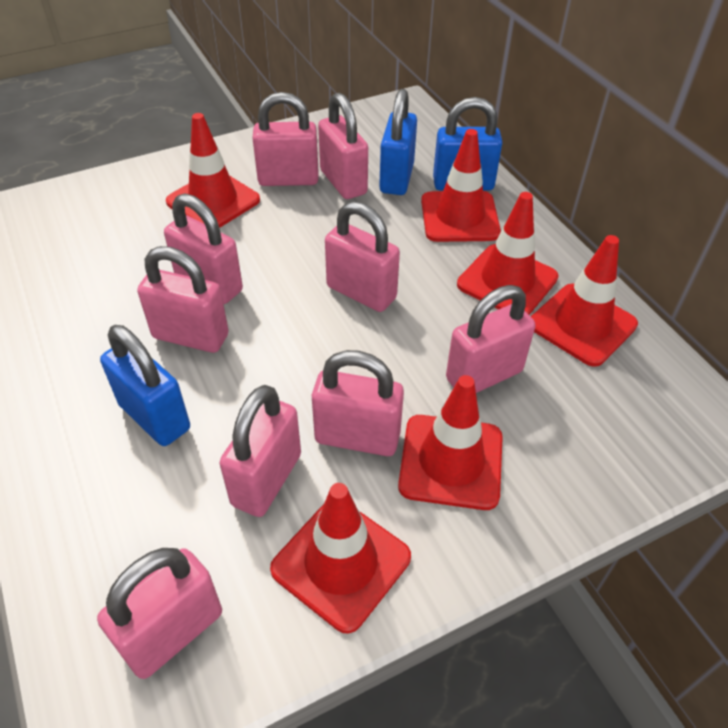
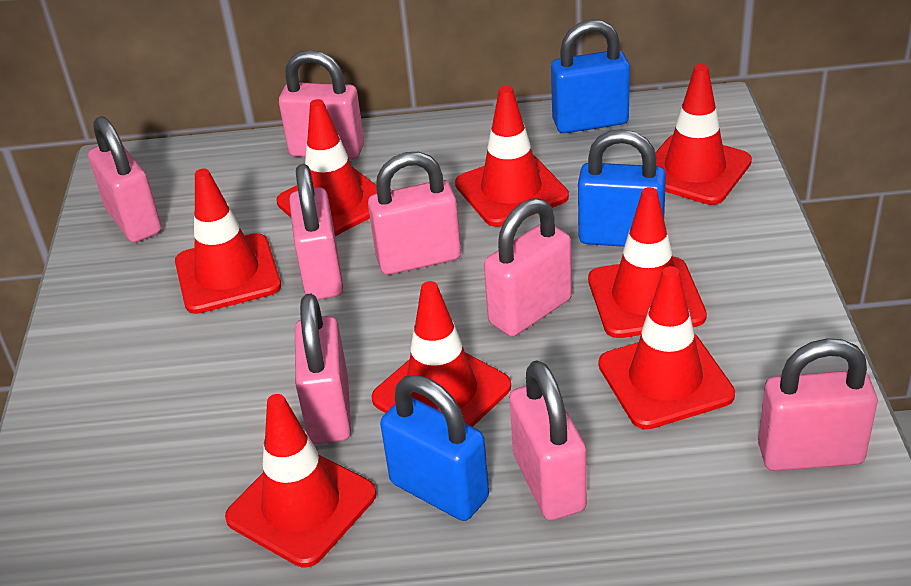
pink padlock: 9 -> 8
red traffic cone: 6 -> 8

